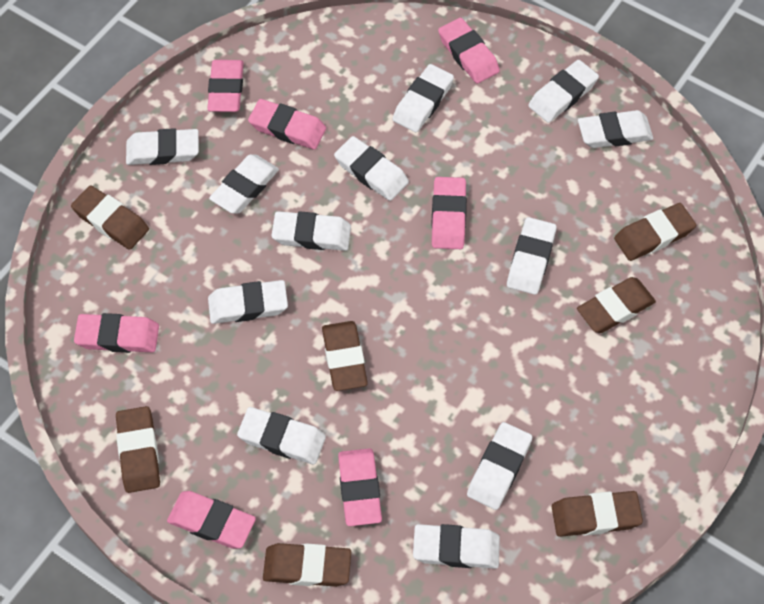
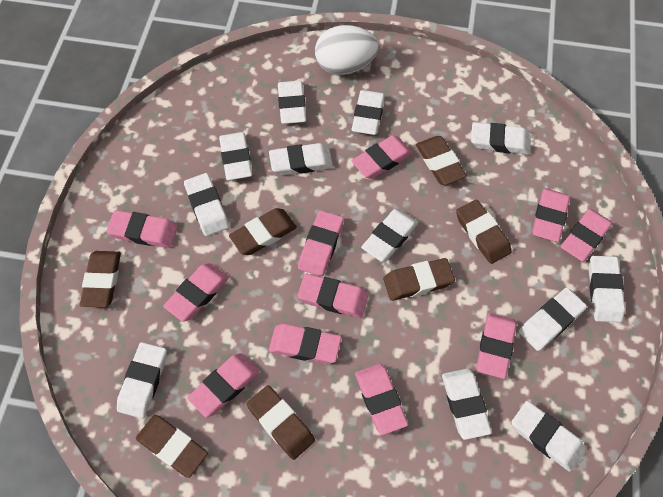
pink eraser: 7 -> 11
white egg: 0 -> 1

